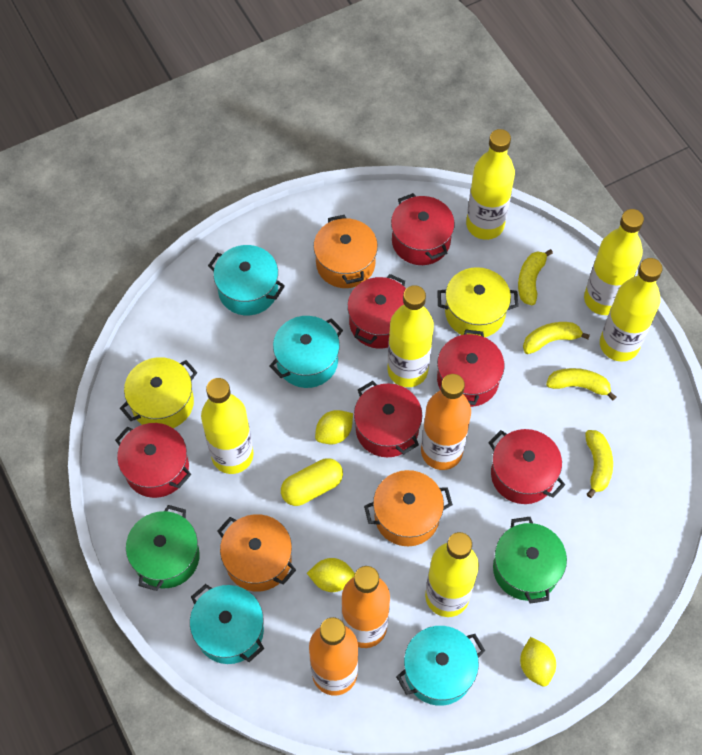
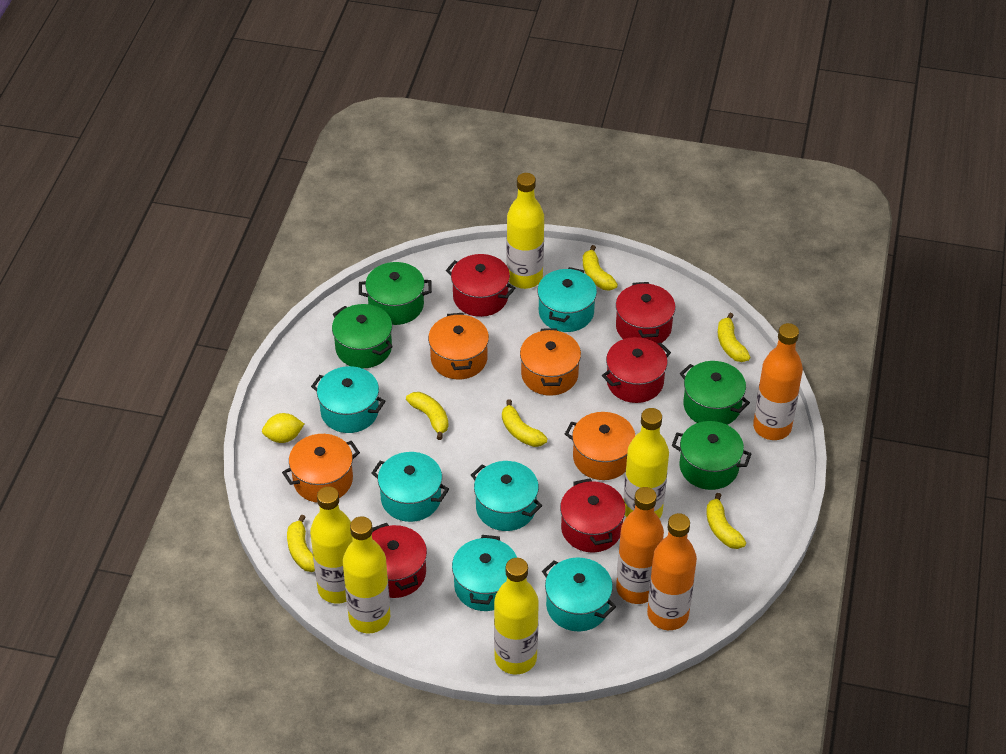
green pot: 2 -> 4
orange pot: 3 -> 4
red pot: 6 -> 5
turquoise pot: 4 -> 6
yellow banana: 4 -> 6
yellow bottle: 6 -> 5
yellow capsule: 1 -> 0
yellow lemon: 3 -> 1
yellow pot: 2 -> 0

